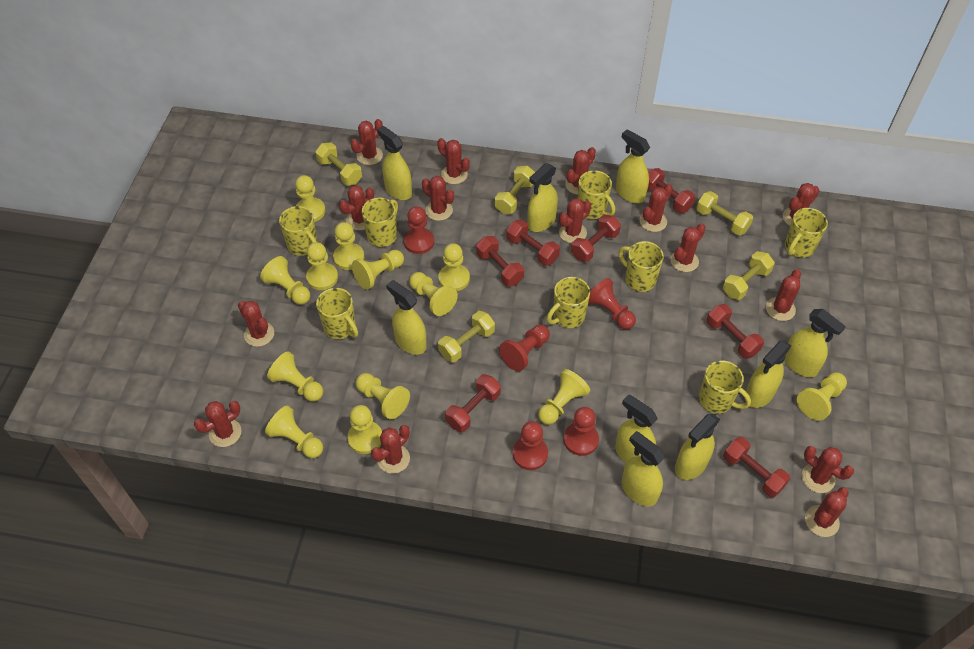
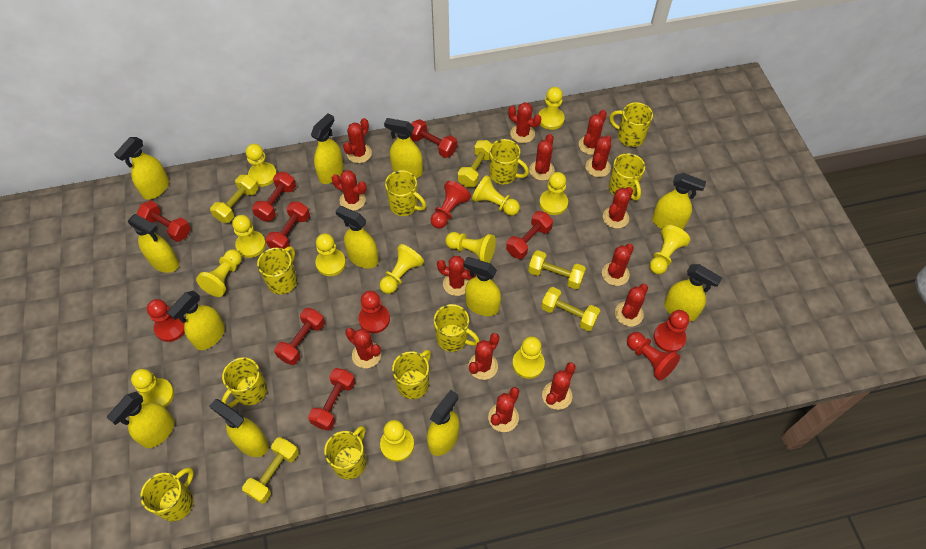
red cactus: 15 -> 14
yellow mug: 8 -> 10
yellow spray bottle: 9 -> 12

